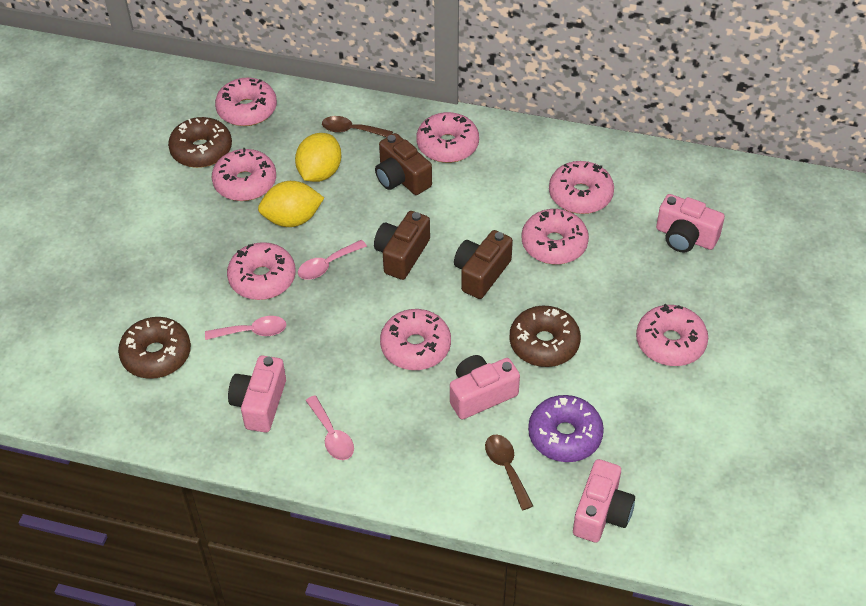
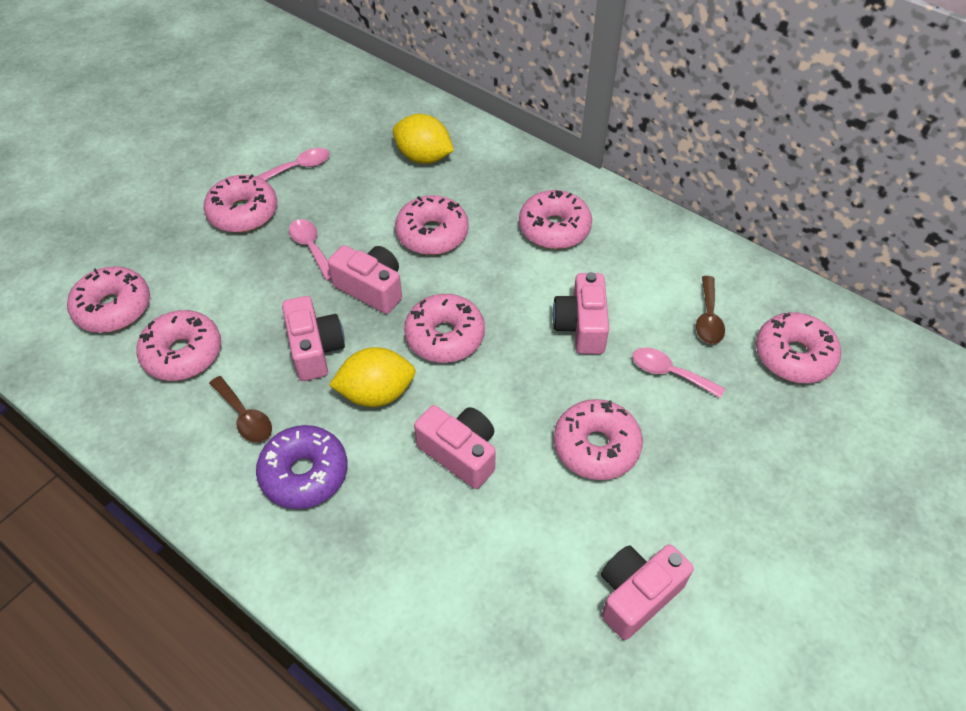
brown camera: 3 -> 0
brown donut: 3 -> 0
pink camera: 4 -> 5

